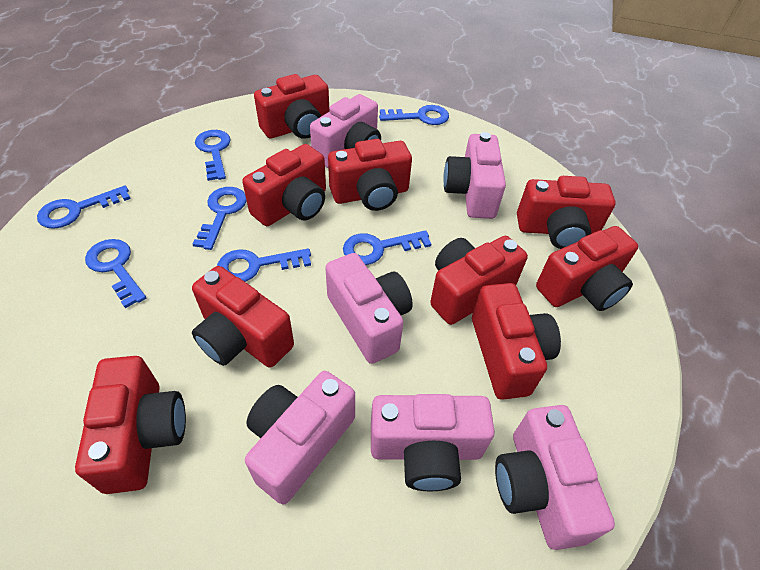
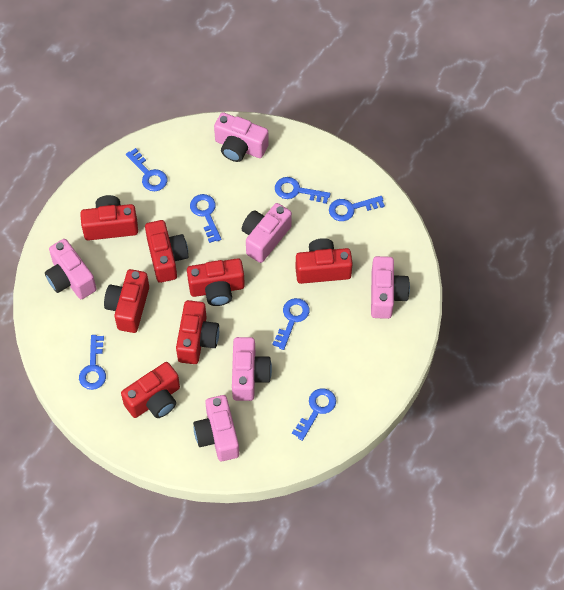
red camera: 9 -> 7

